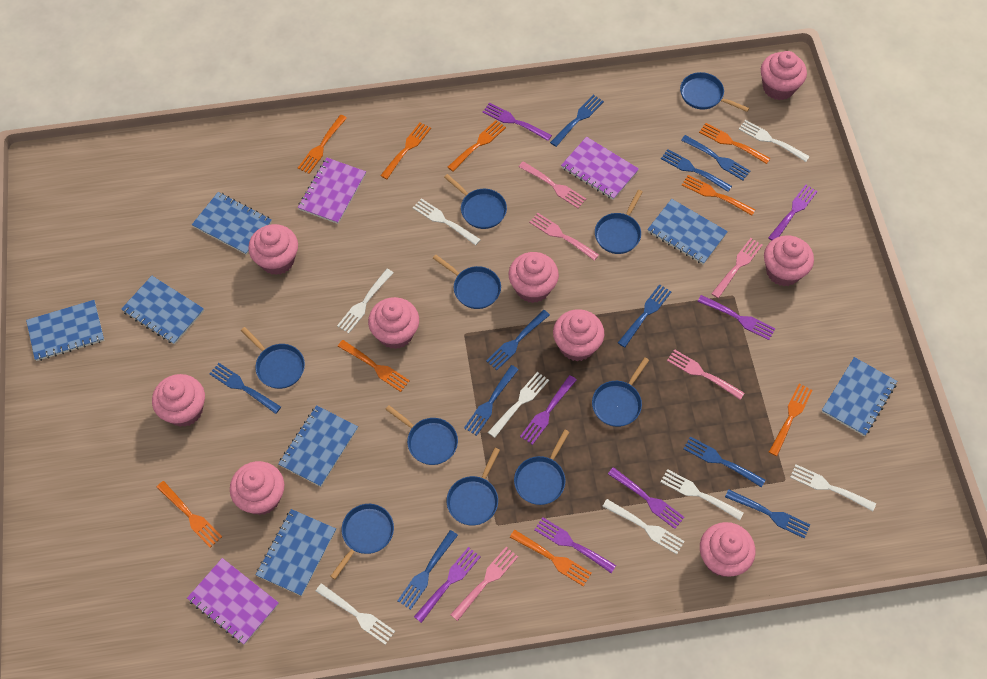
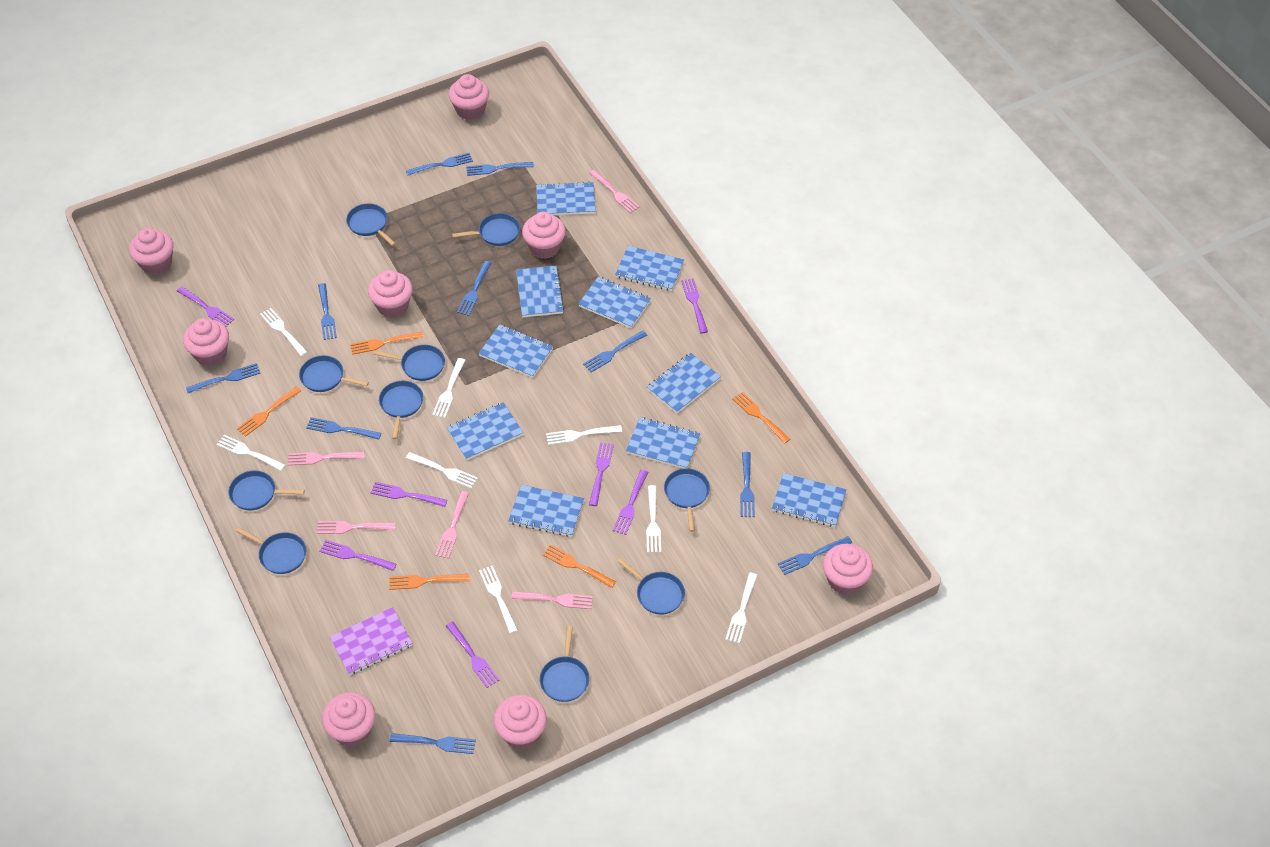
blue notebook: 7 -> 10
orange fork: 9 -> 5
pink cupcake: 9 -> 8
purple notebook: 3 -> 1

